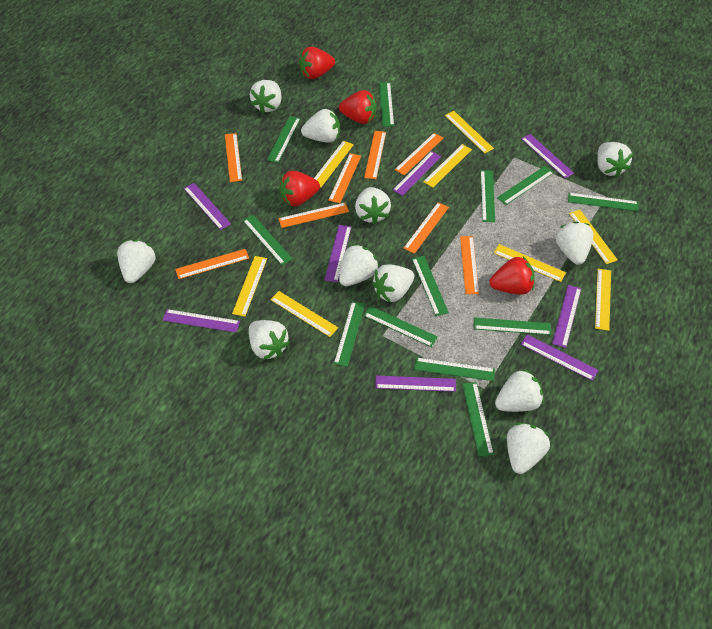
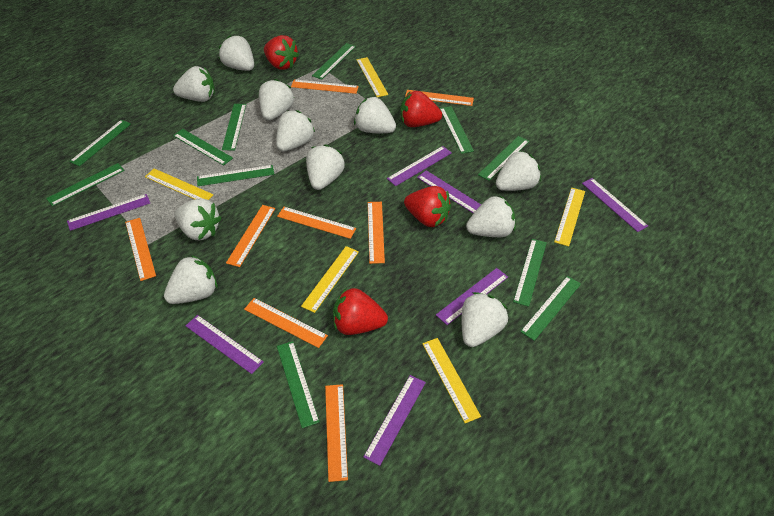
green ruler: 12 -> 11
purple ruler: 8 -> 7
yellow ruler: 8 -> 5

